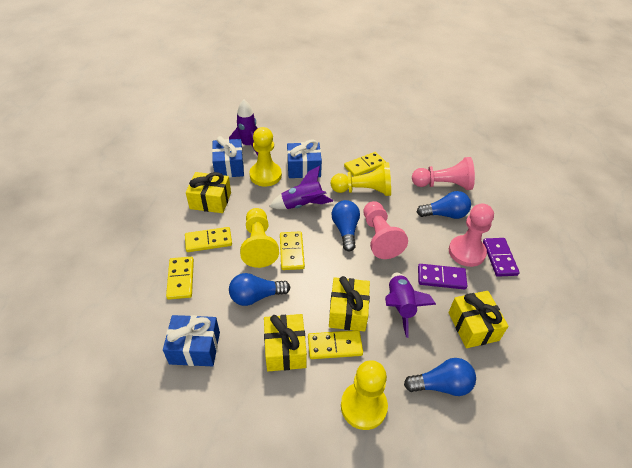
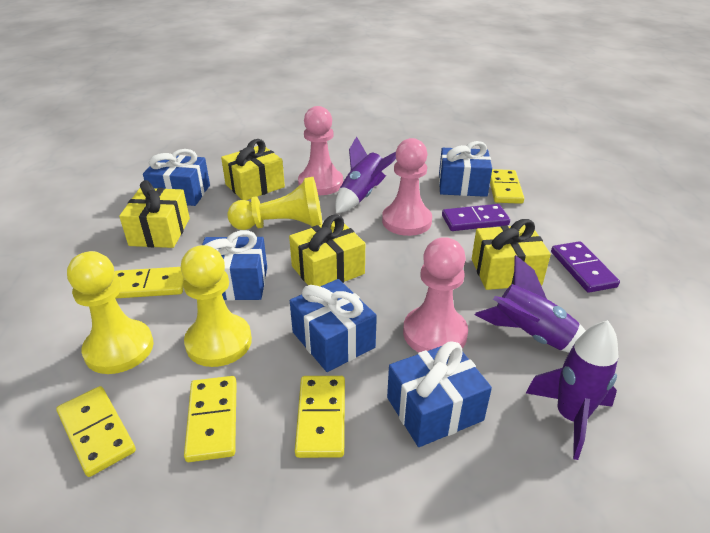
blue gift: 3 -> 5
blue light bulb: 4 -> 0
yellow pawn: 4 -> 3

